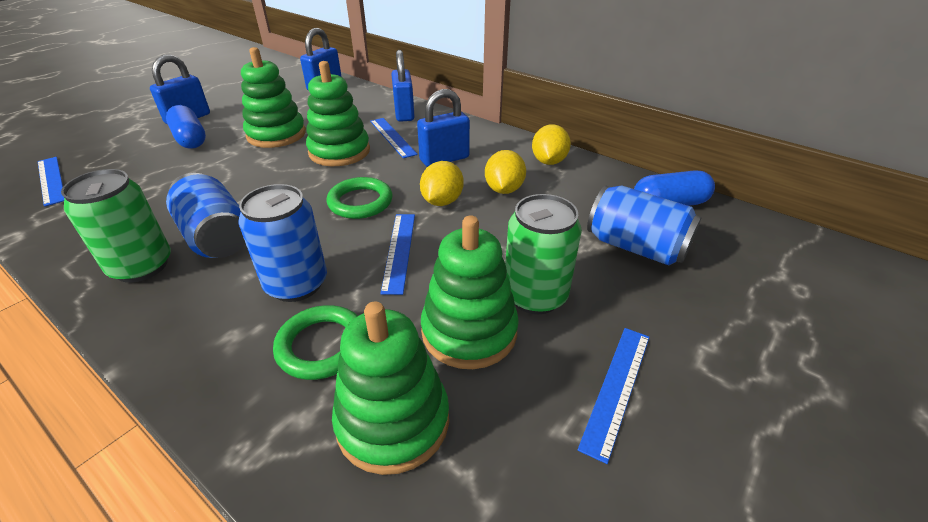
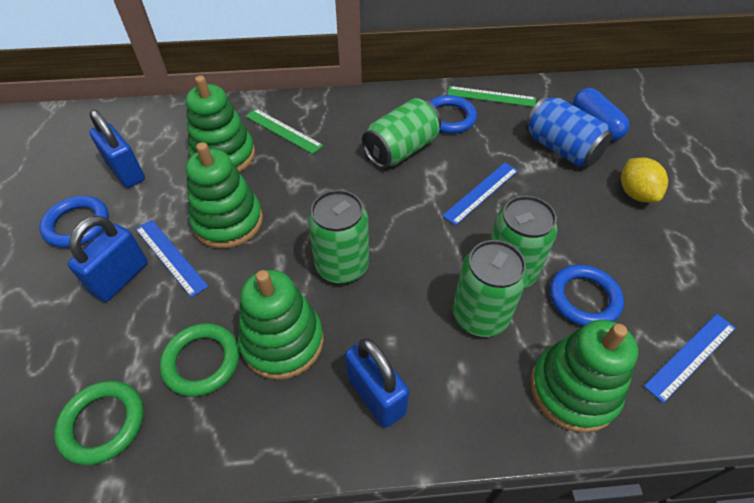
blue can: 3 -> 1
blue capsule: 2 -> 1
blue padlock: 4 -> 3
blue ring: 0 -> 3
blue ruler: 4 -> 3
green can: 2 -> 4
green ruler: 0 -> 2
yellow lemon: 3 -> 1

